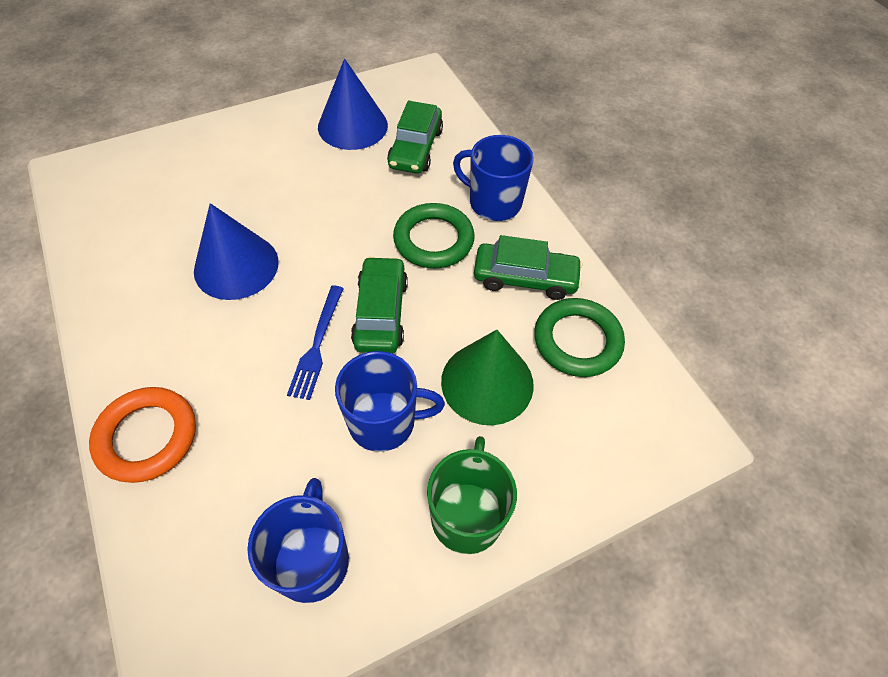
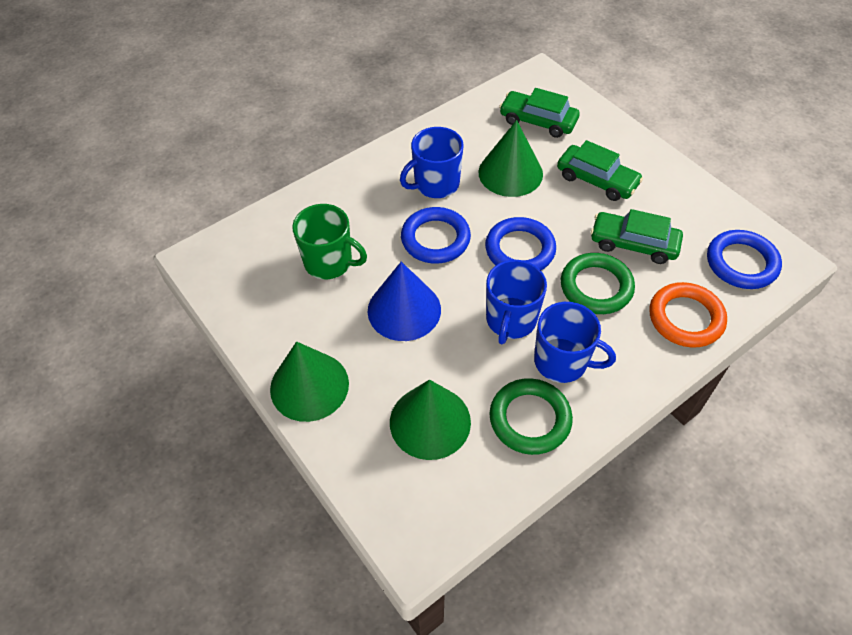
blue cone: 2 -> 1
blue fork: 1 -> 0
blue ring: 0 -> 3
green cone: 1 -> 3

